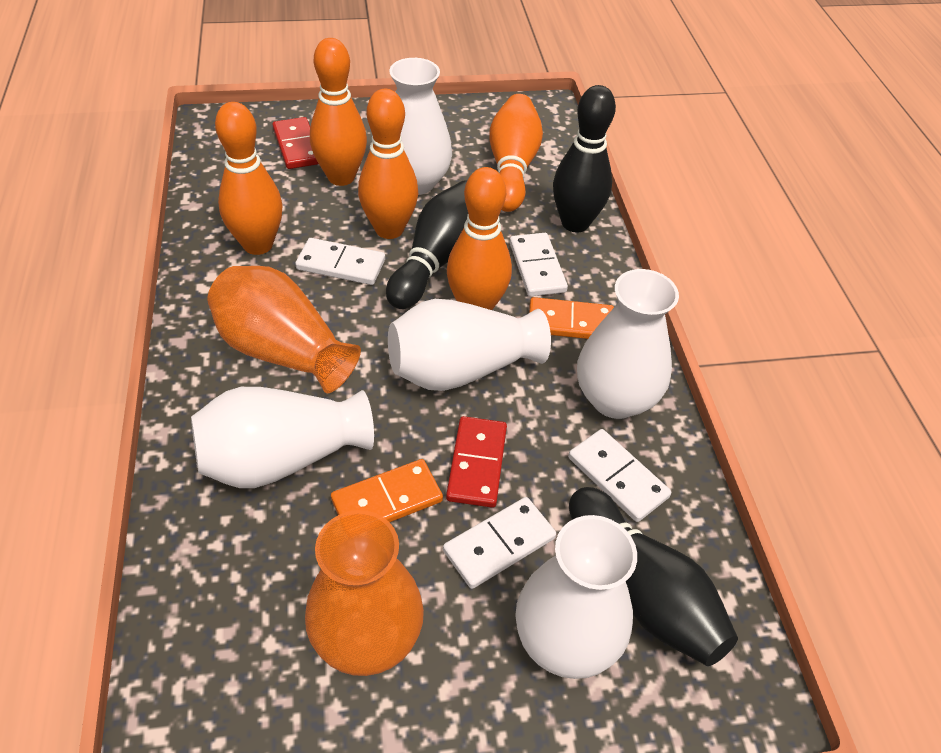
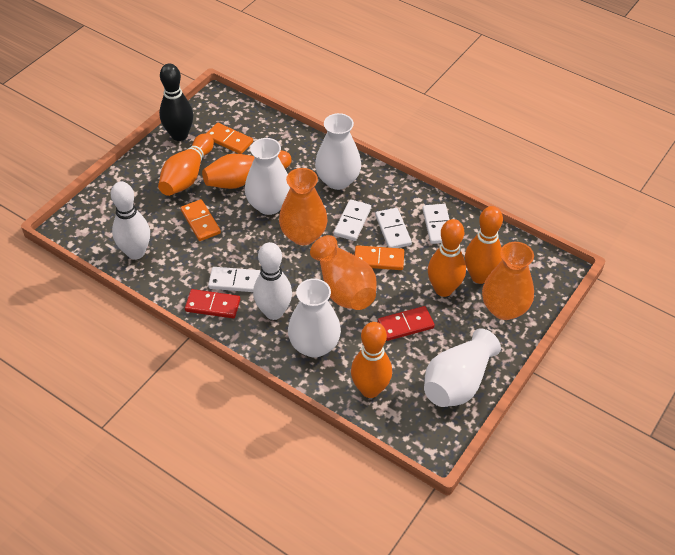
black bowling pin: 3 -> 1
orange domino: 2 -> 3
orange vase: 2 -> 3
white bowling pin: 0 -> 2
white vase: 5 -> 4

